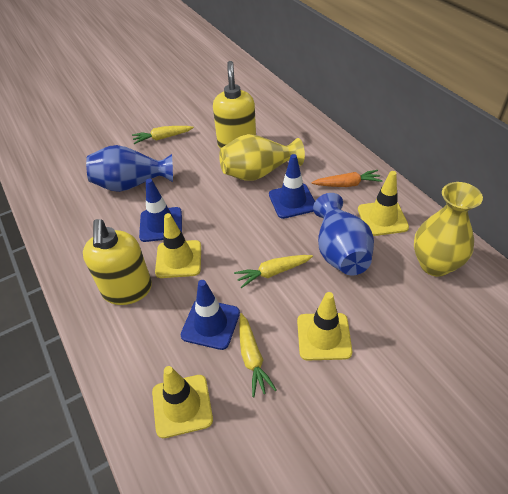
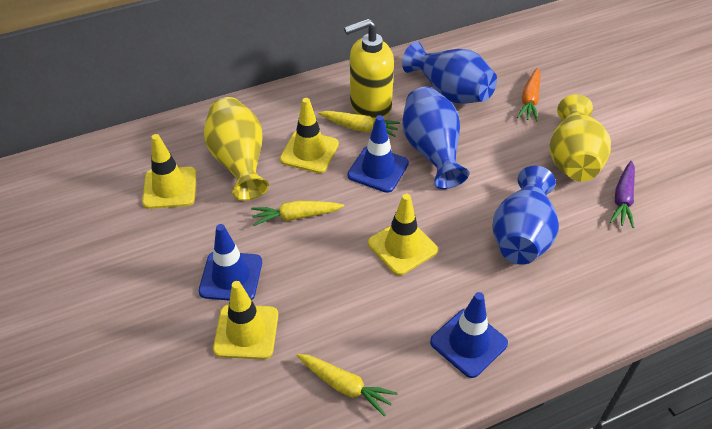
blue vase: 2 -> 3
purple carrot: 0 -> 1
yellow soap dispenser: 2 -> 1

